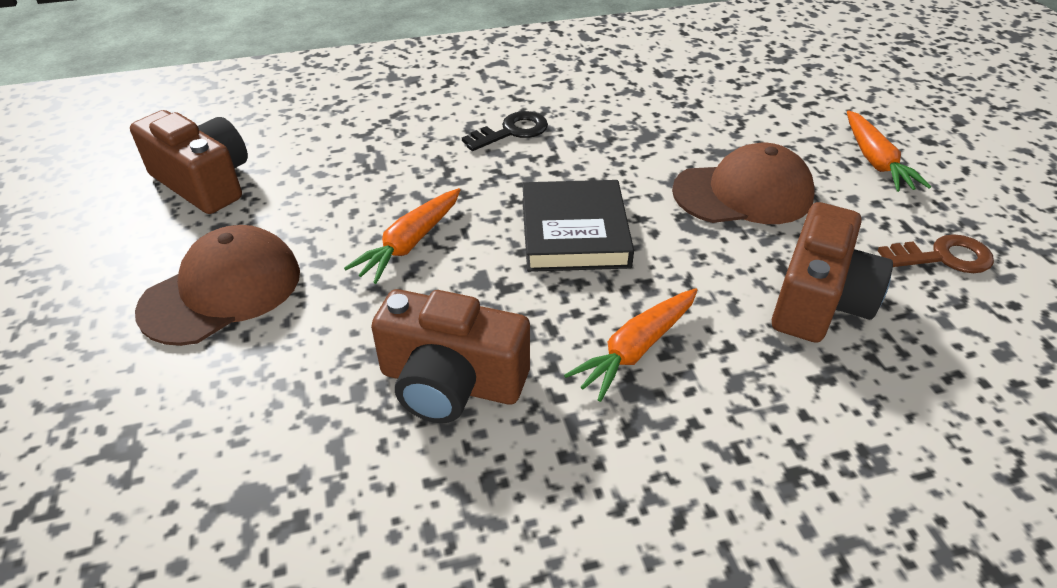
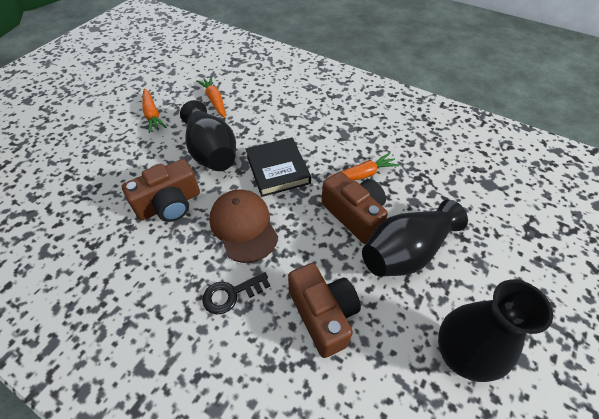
black vase: 0 -> 3
brown cap: 2 -> 1
brown key: 1 -> 0

